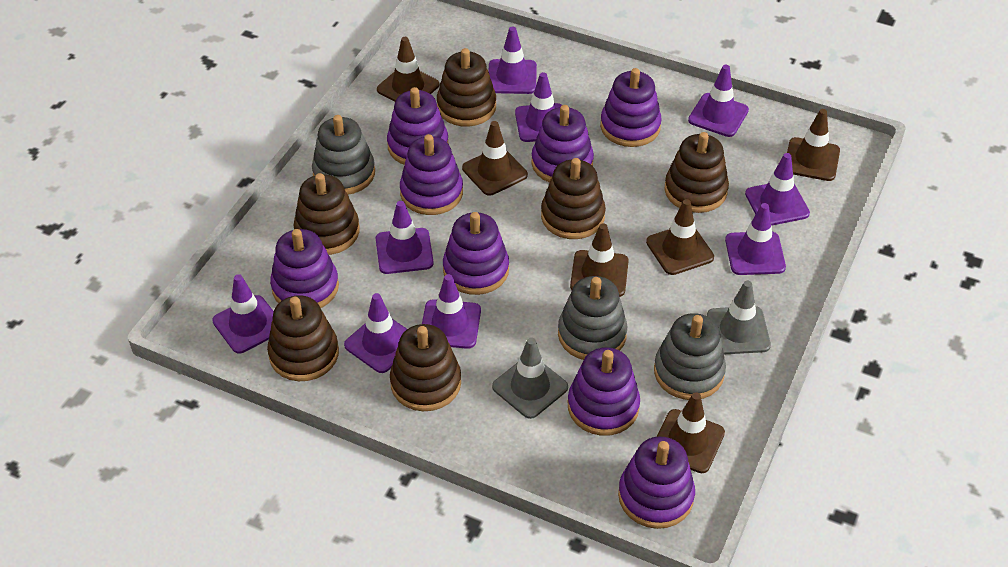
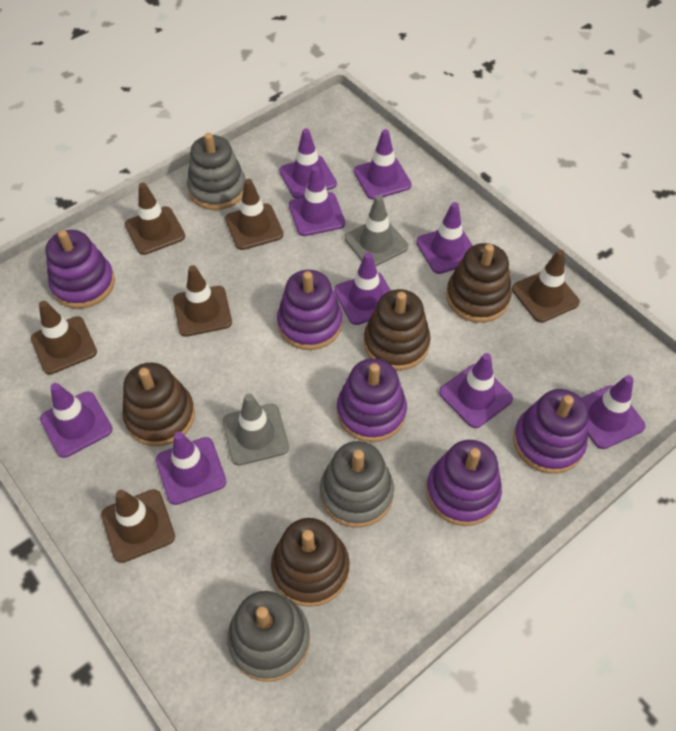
brown stacking toy: 6 -> 4
purple stacking toy: 8 -> 5

